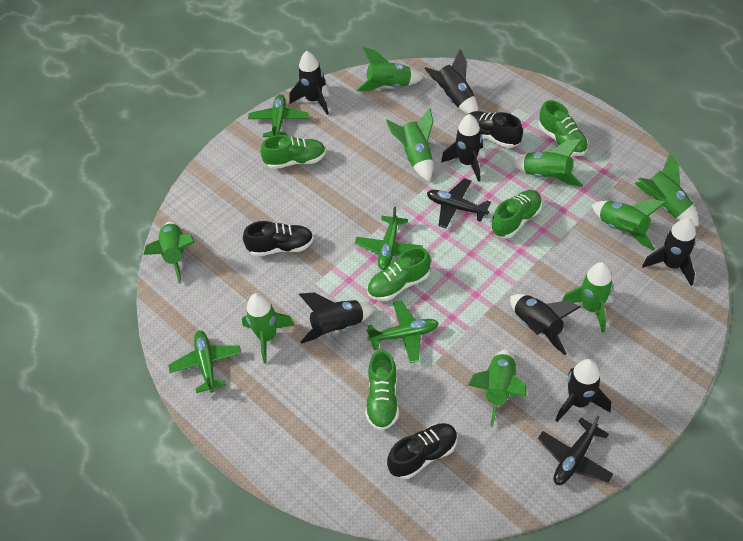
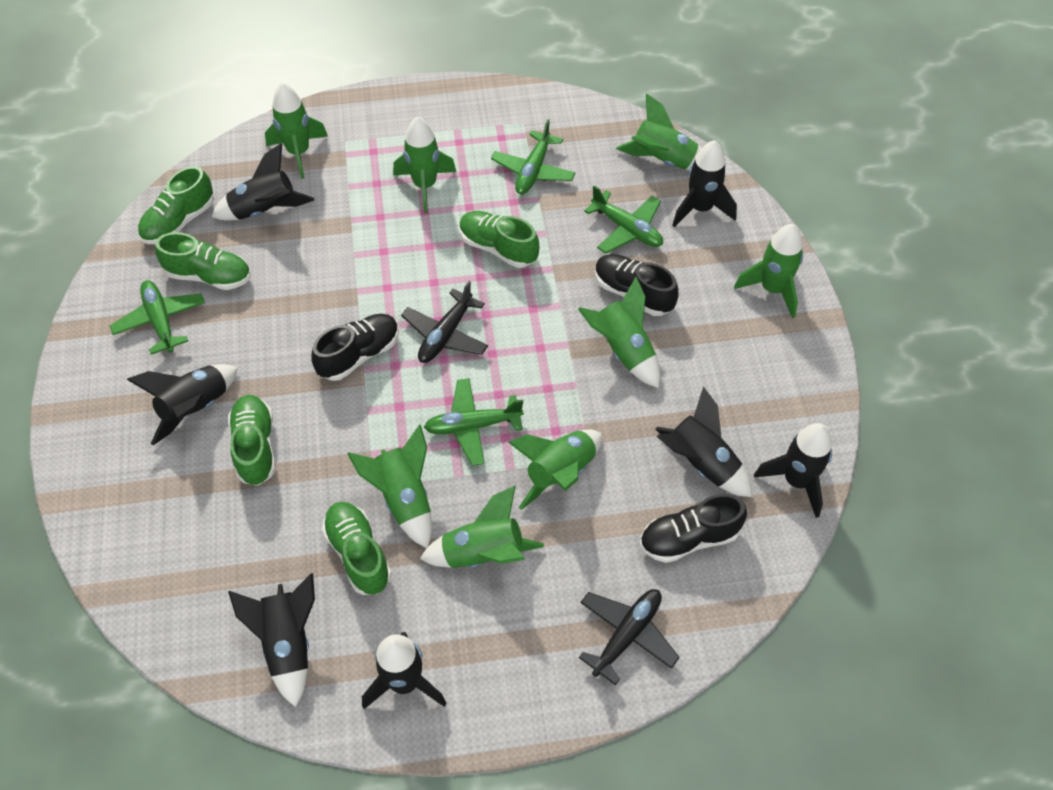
green rocket: 9 -> 8

